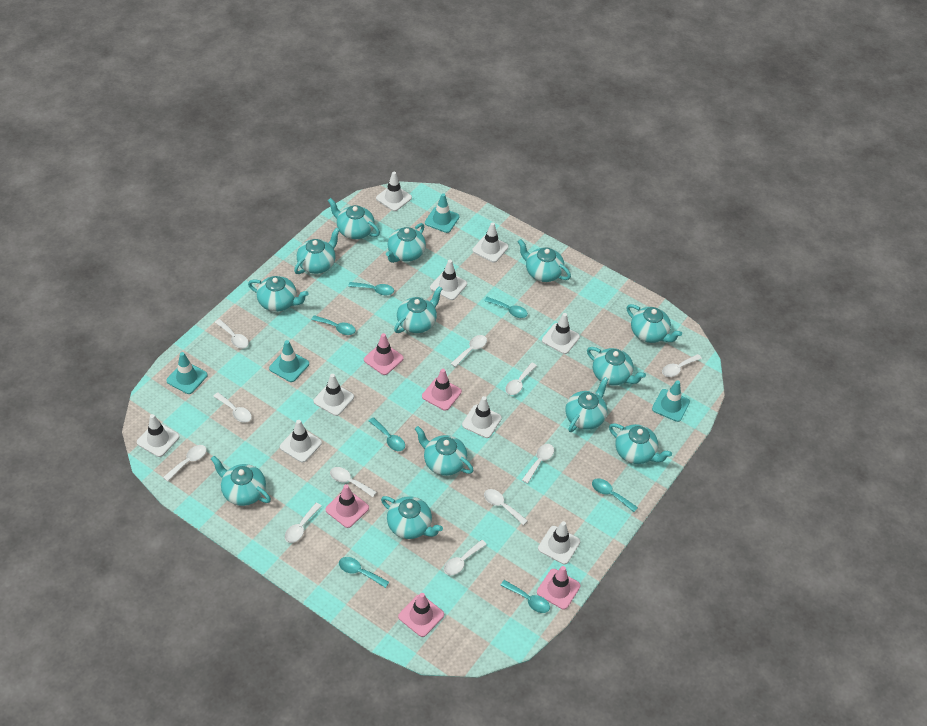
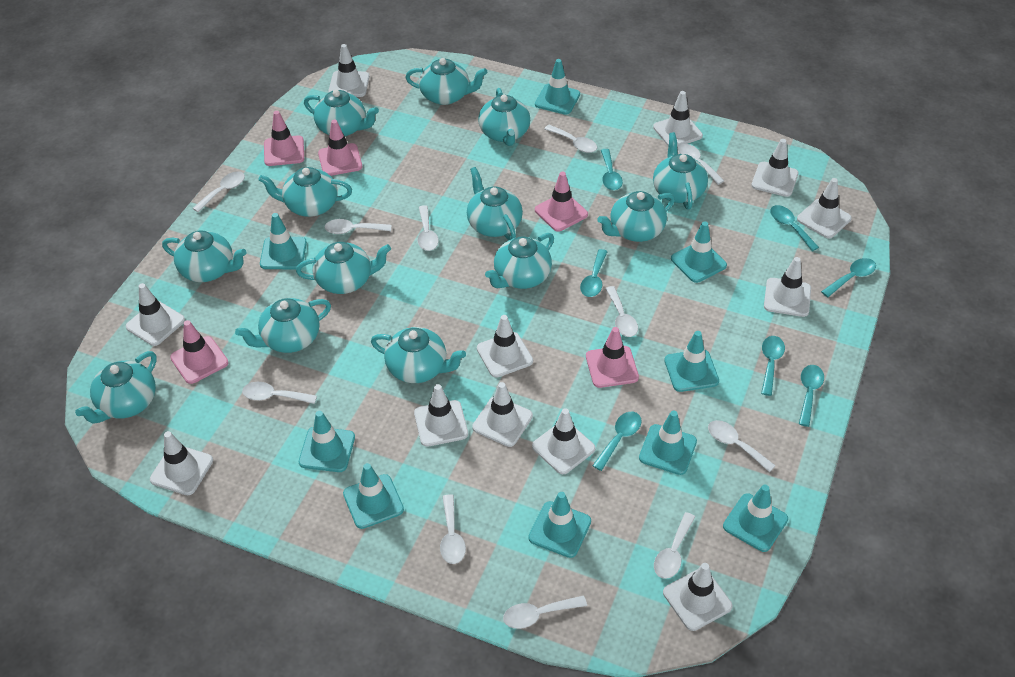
turquoise traffic cone: 4 -> 9
white traffic cone: 9 -> 12

